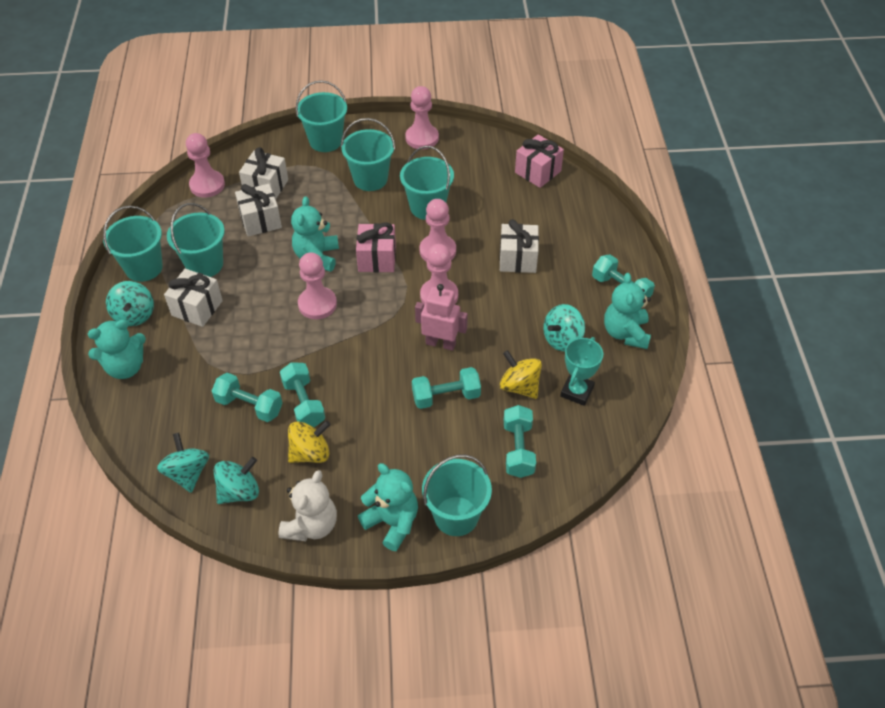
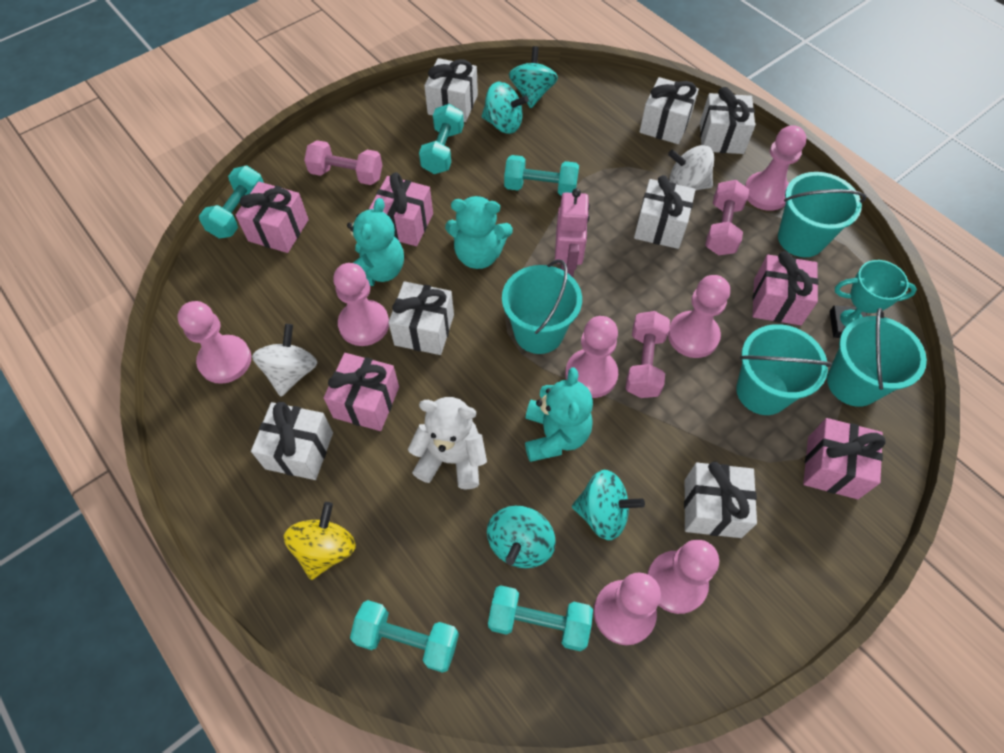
pink dumbbell: 0 -> 3
pink gift: 2 -> 5
pink pawn: 5 -> 7
turquoise bucket: 6 -> 4
turquoise teddy bear: 4 -> 3
white gift: 4 -> 7
white spinning top: 0 -> 2
yellow spinning top: 2 -> 1

